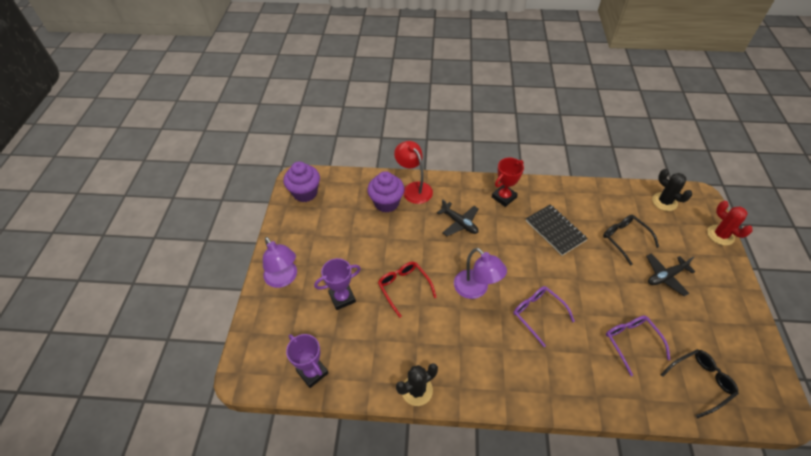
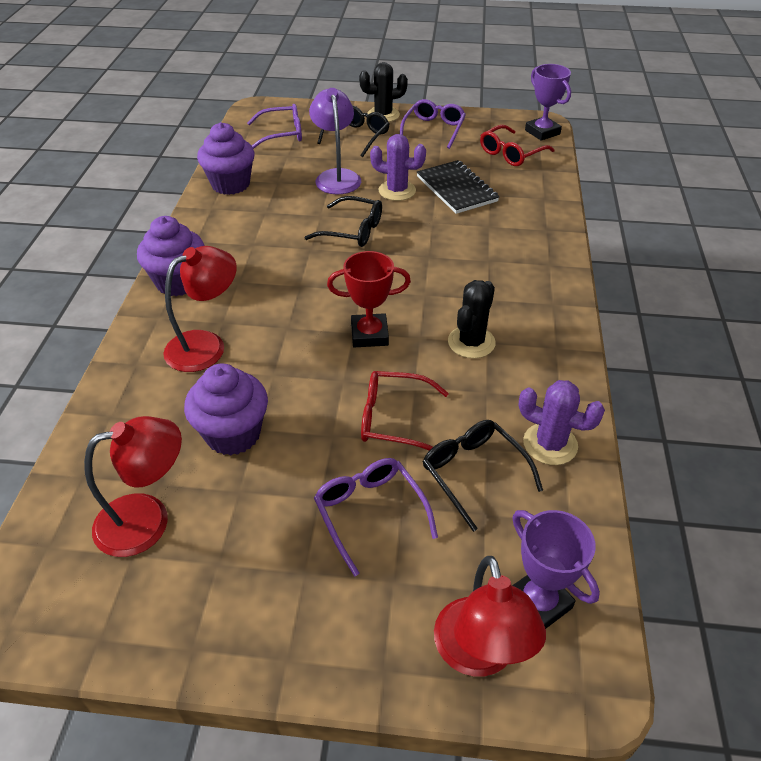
black glasses: 2 -> 3
black plane: 2 -> 0
purple cactus: 0 -> 2
purple cupcake: 2 -> 3
purple glasses: 2 -> 3
purple lamp: 2 -> 1
red cactus: 1 -> 0
red glasses: 1 -> 2
red lamp: 1 -> 3

